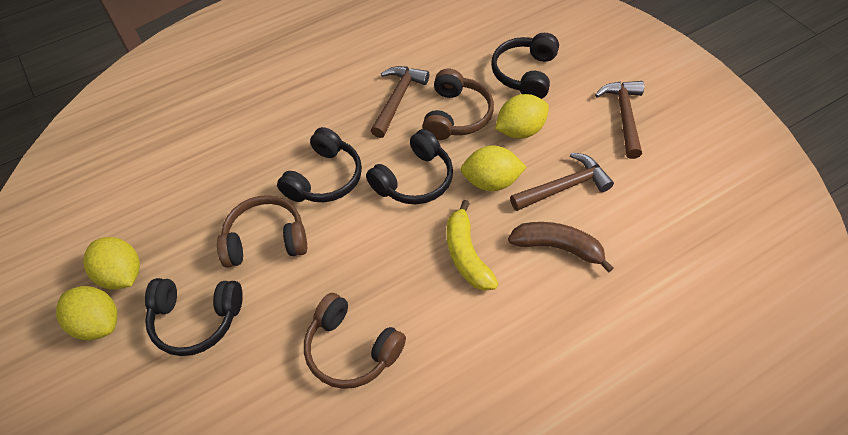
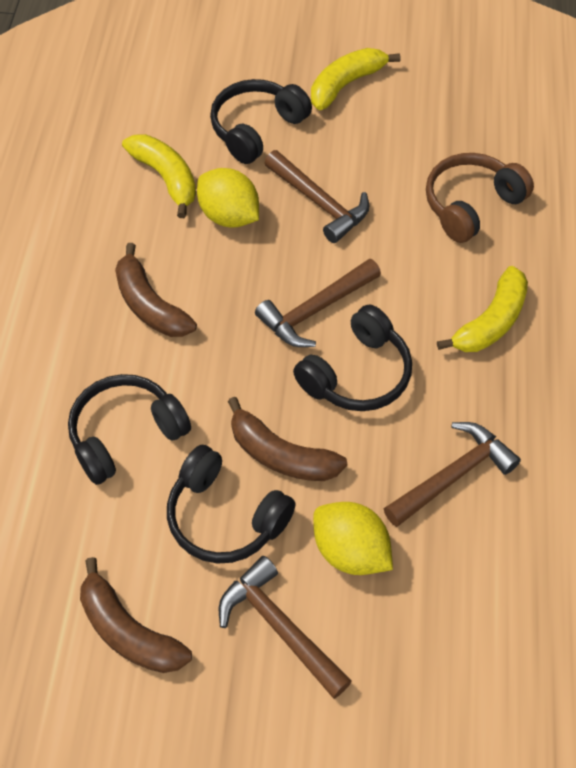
brown banana: 1 -> 3
brown hammer: 3 -> 4
brown headphones: 3 -> 1
yellow banana: 1 -> 3
yellow lemon: 4 -> 2

